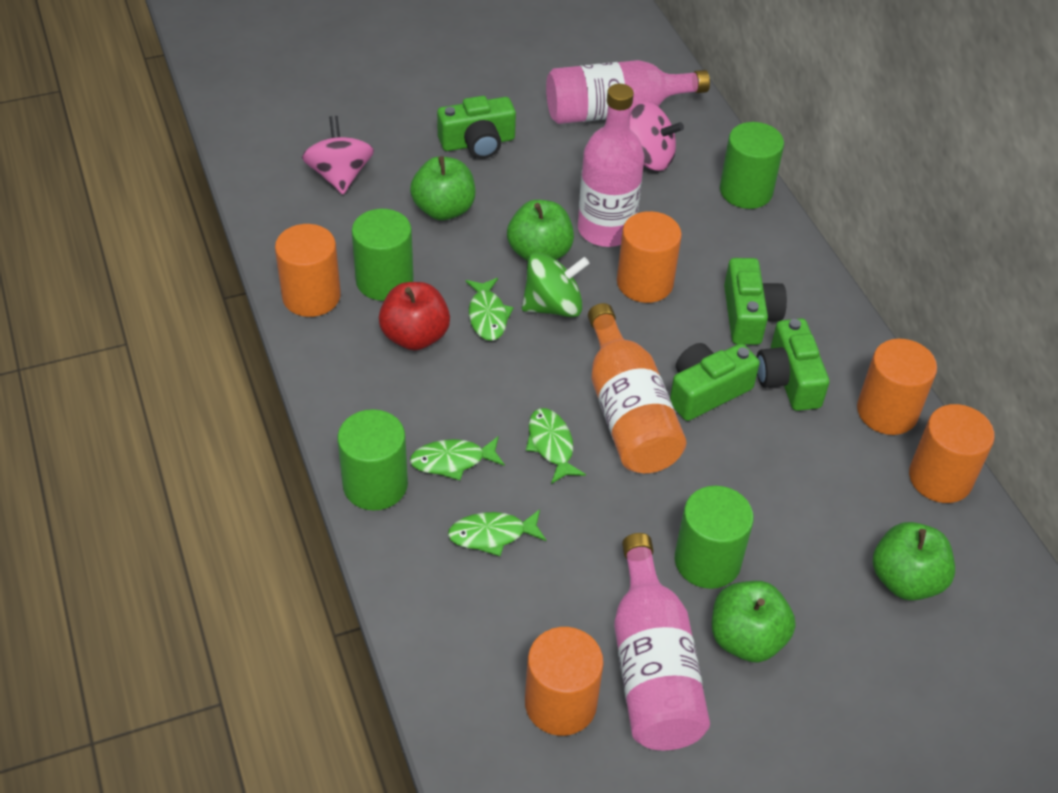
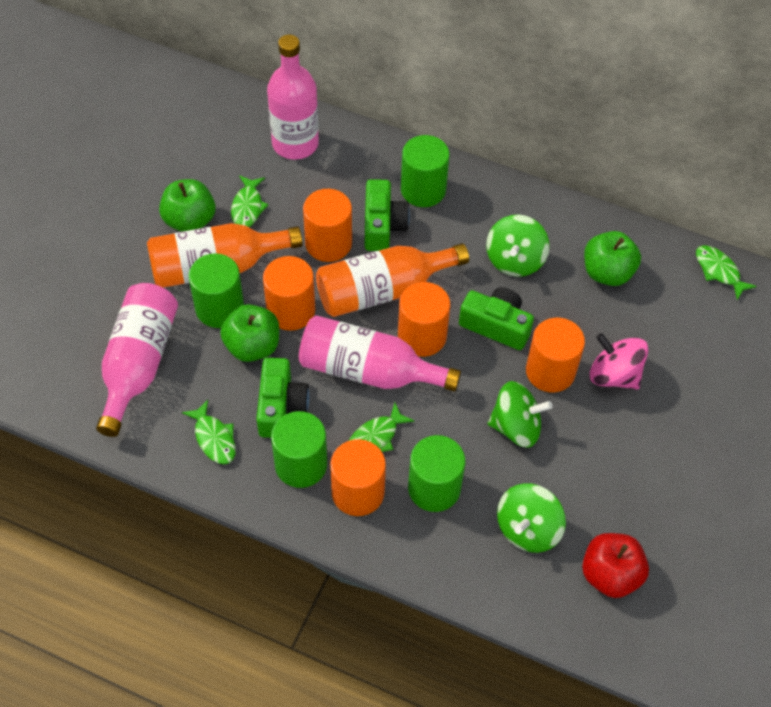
green apple: 4 -> 3
green camera: 4 -> 3
green spinning top: 1 -> 3
orange bottle: 1 -> 2
pink spinning top: 2 -> 1

